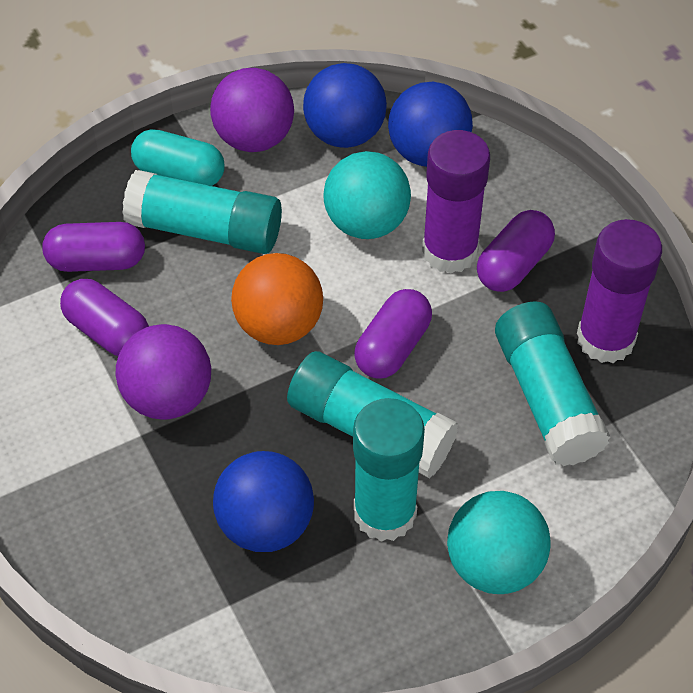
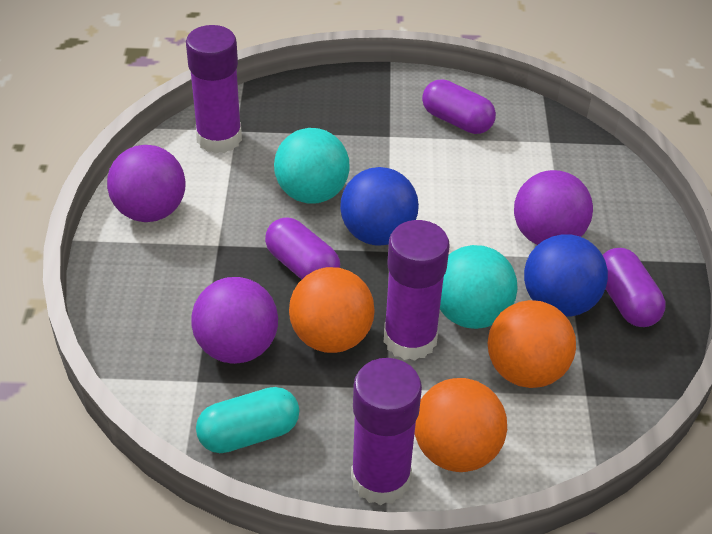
blue ball: 3 -> 2
orange ball: 1 -> 3
purple ball: 2 -> 3
purple capsule: 4 -> 3
purple glue stick: 2 -> 3
turquoise glue stick: 4 -> 0

